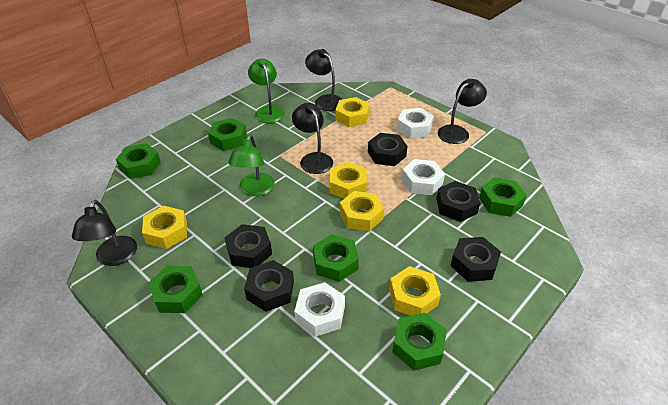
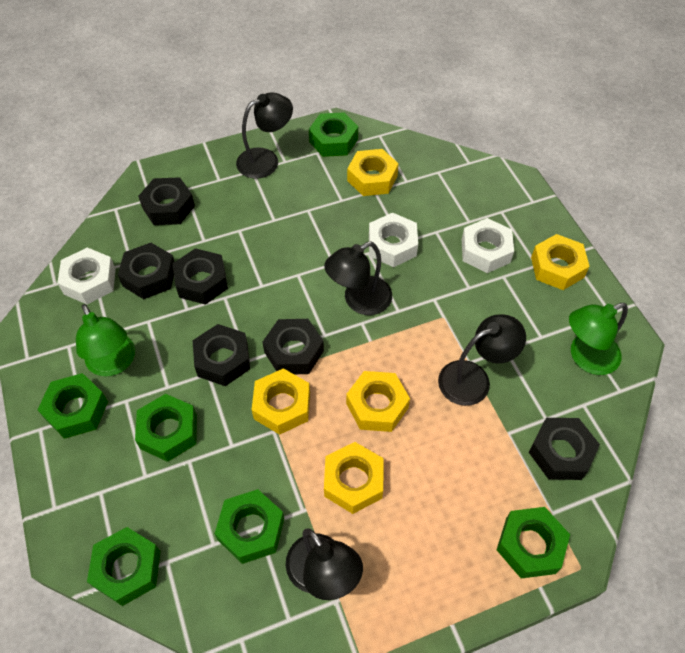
black nut: 5 -> 6

